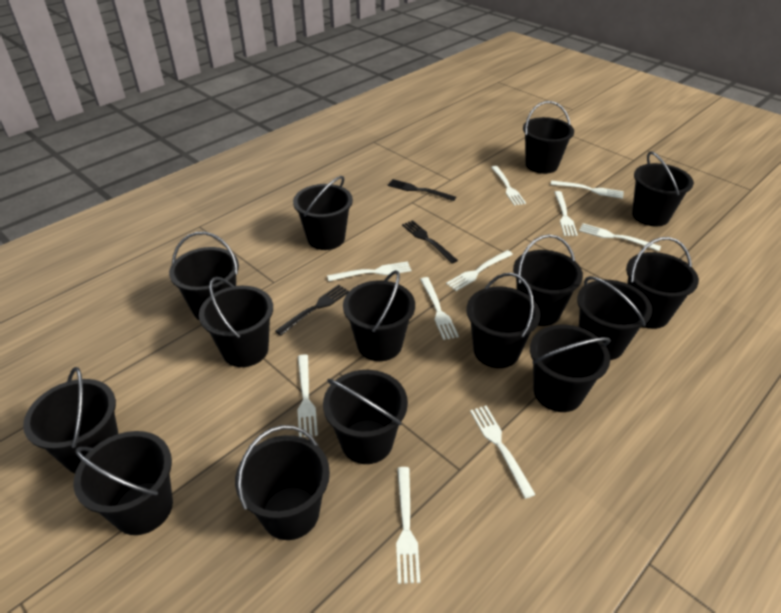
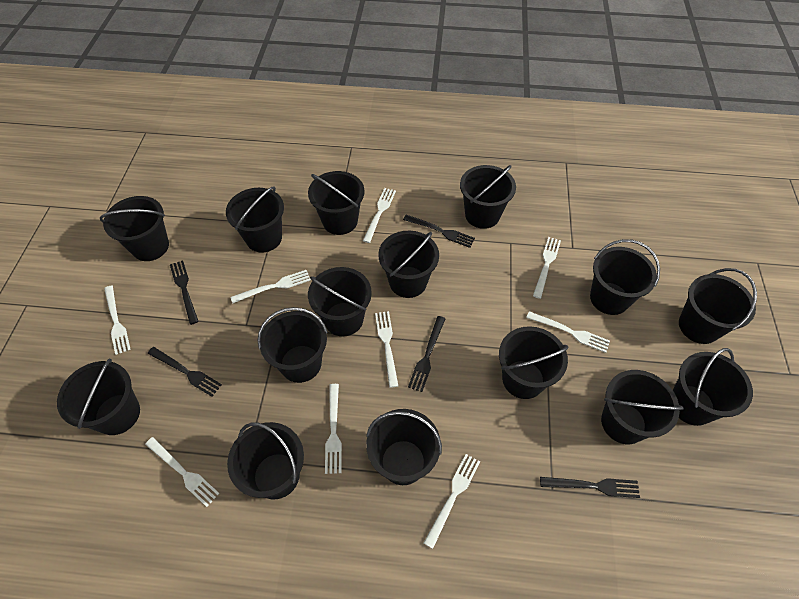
black fork: 3 -> 5
white fork: 10 -> 9

